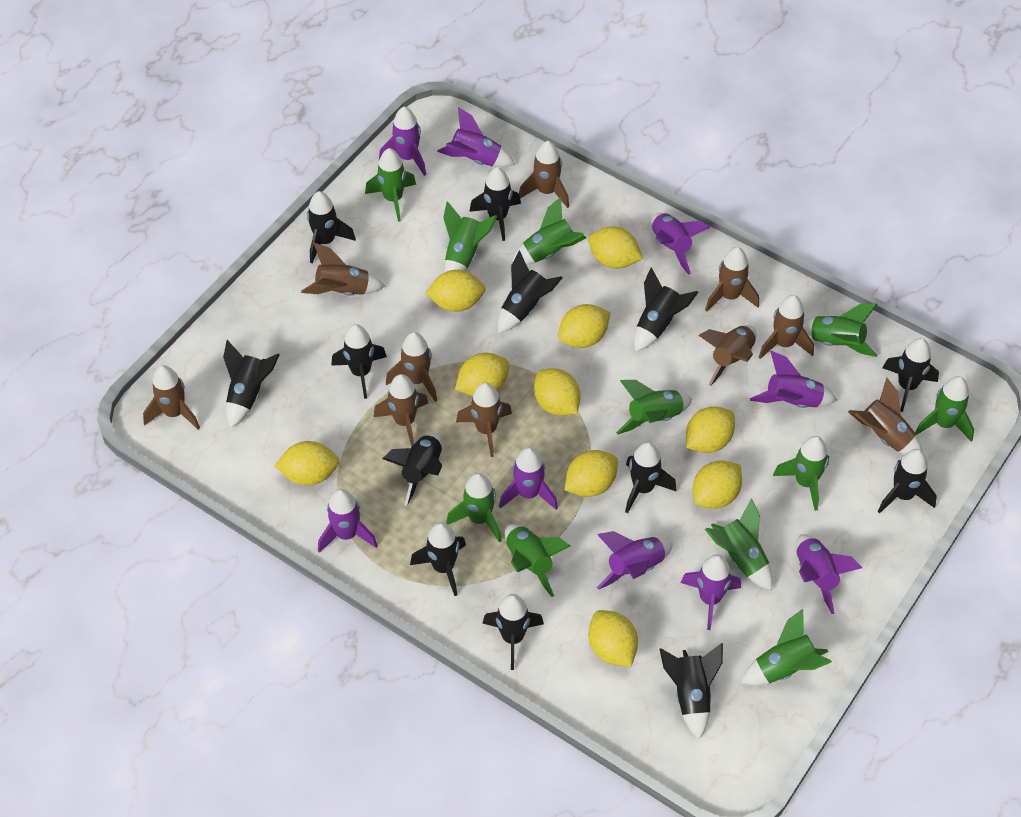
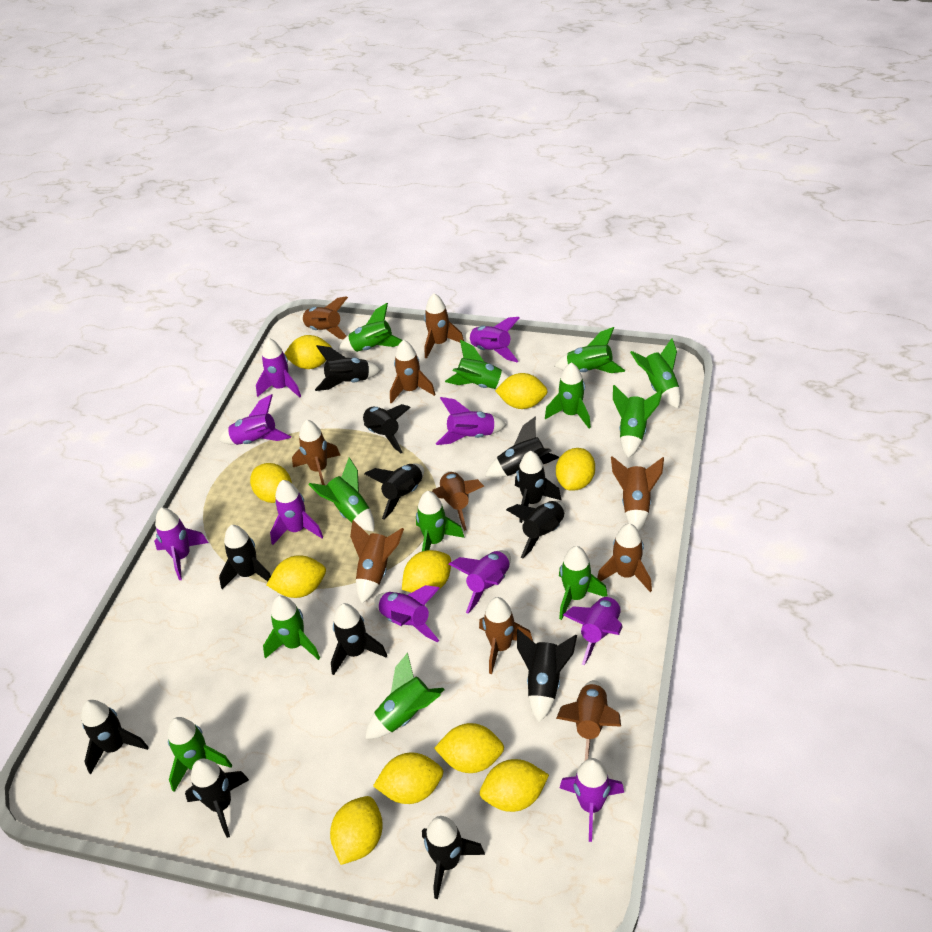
black rocket: 13 -> 12
green rocket: 11 -> 12
purple rocket: 9 -> 10

